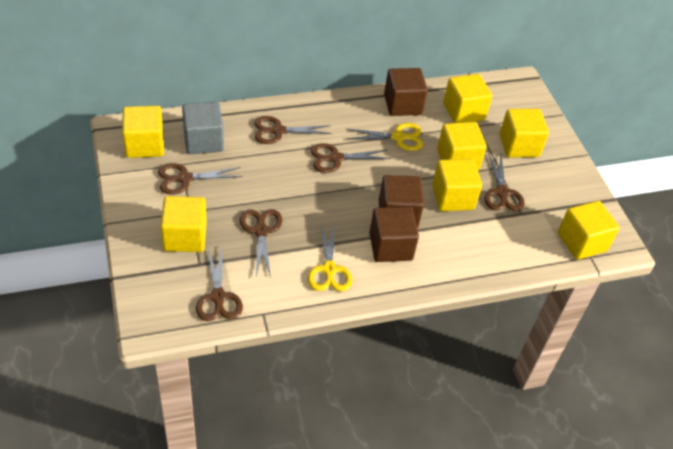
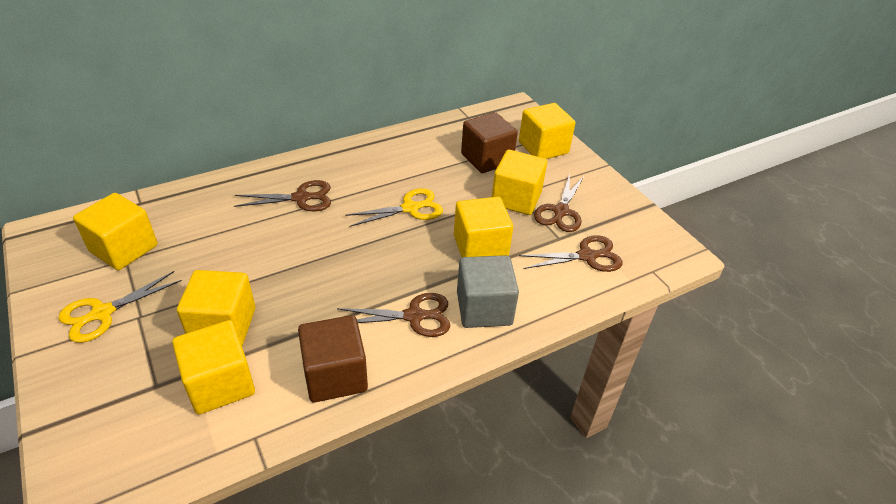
brown cube: 3 -> 2
brown scissors: 6 -> 4
yellow cube: 7 -> 6

